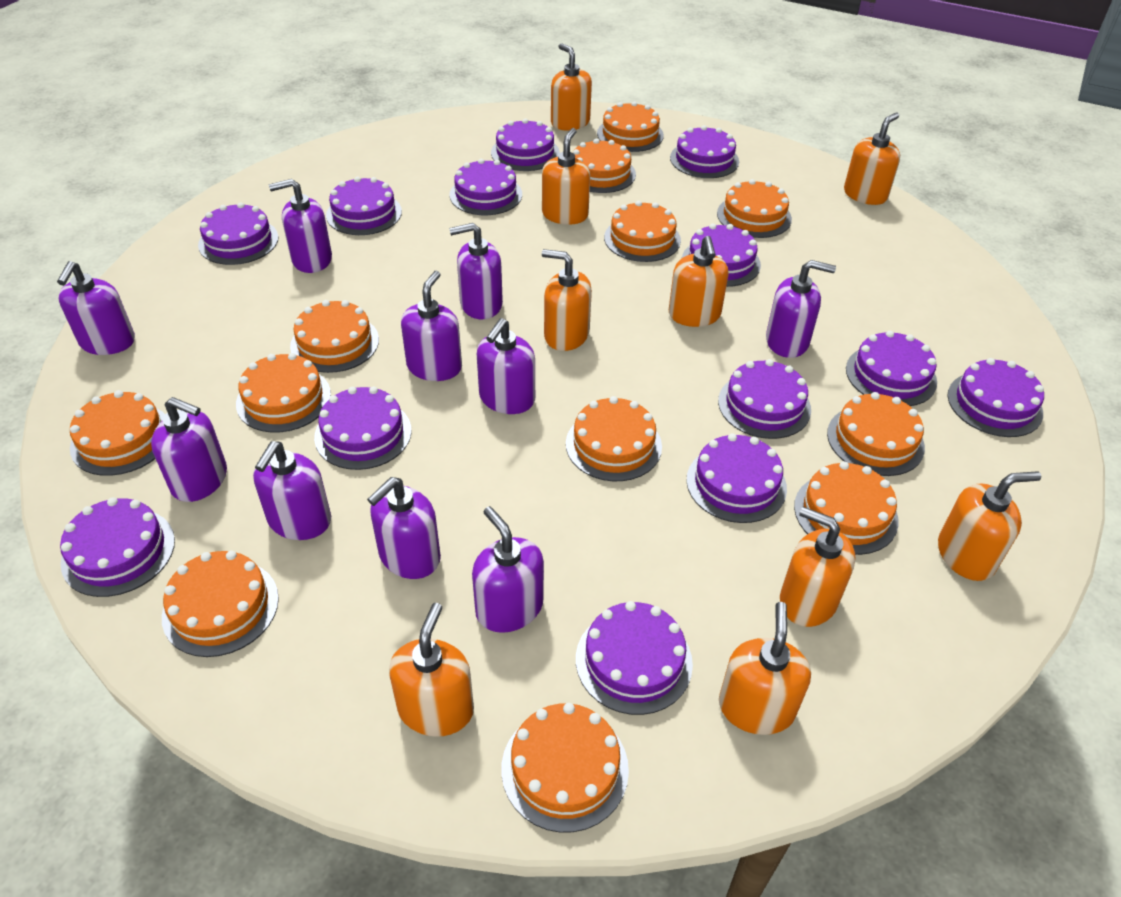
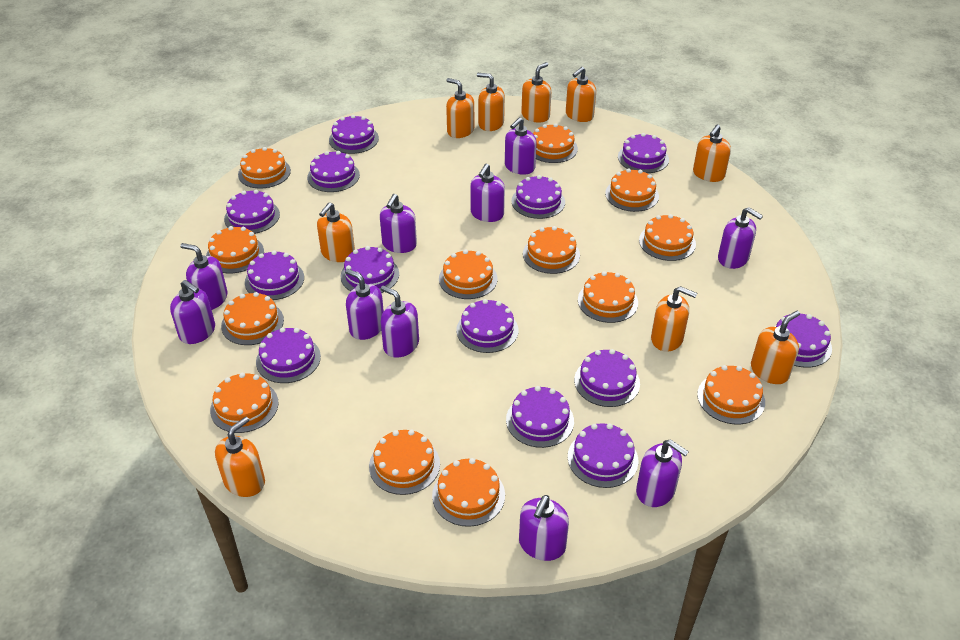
orange cake: 12 -> 13

